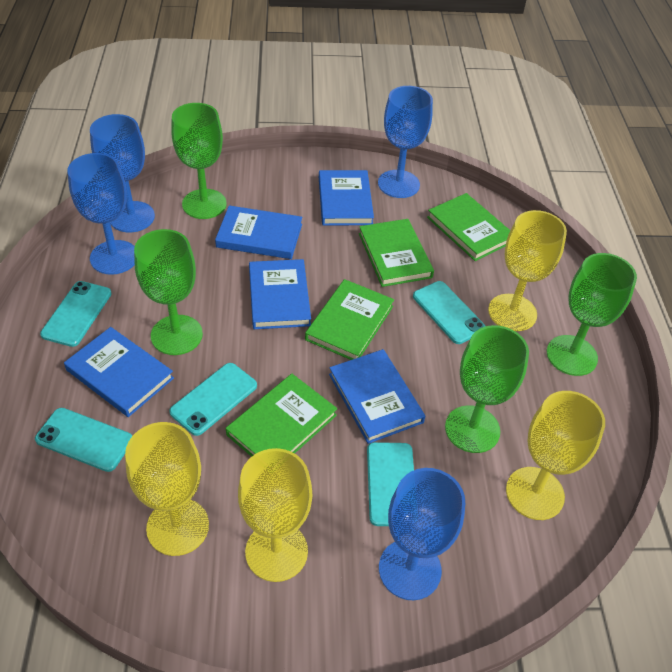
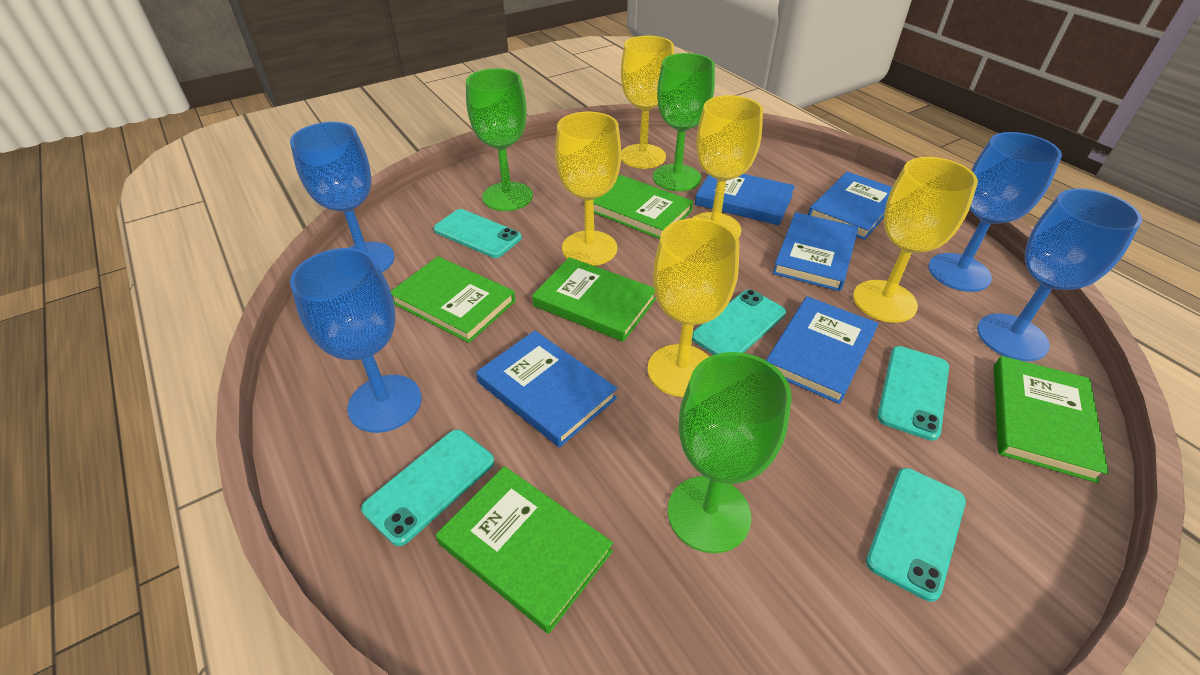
green book: 4 -> 5
green goblet: 4 -> 3
yellow goblet: 4 -> 5

